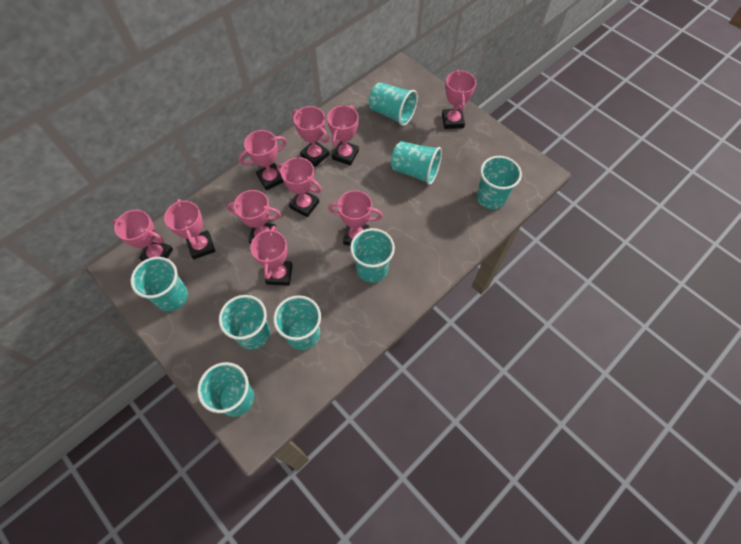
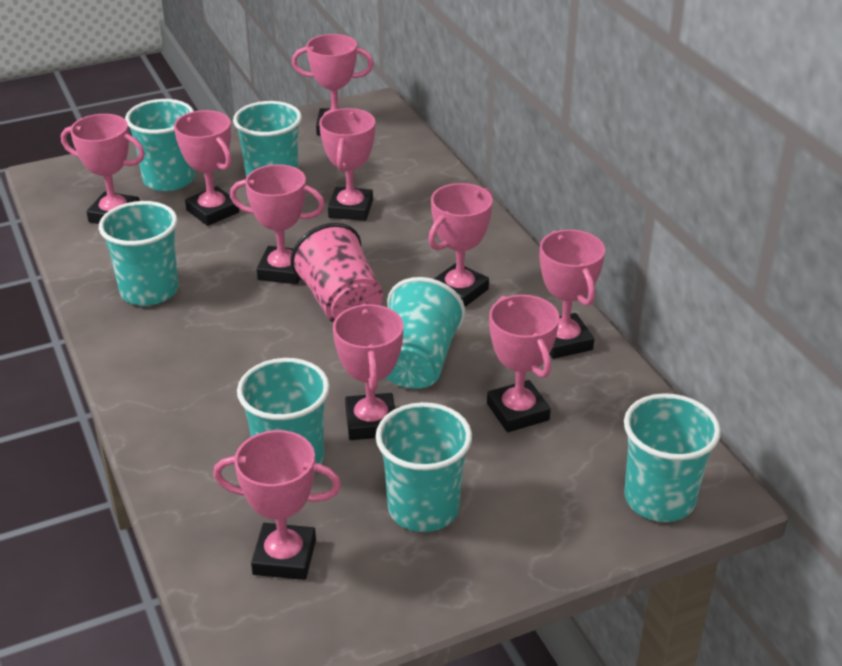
pink cup: 0 -> 1
turquoise cup: 8 -> 7

